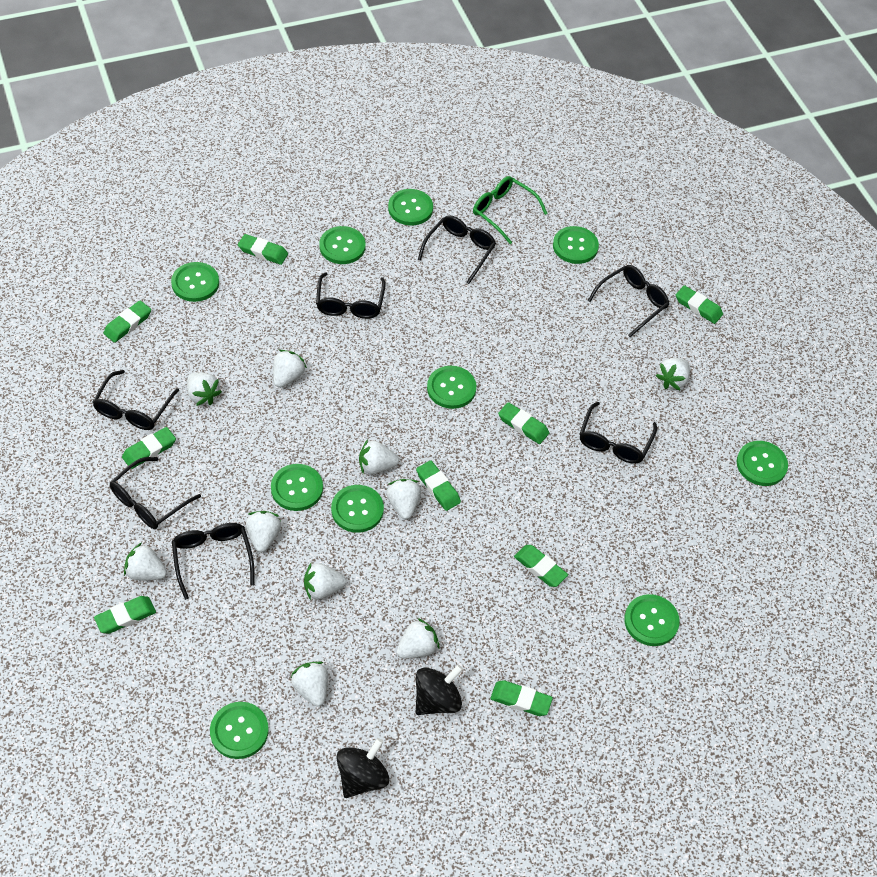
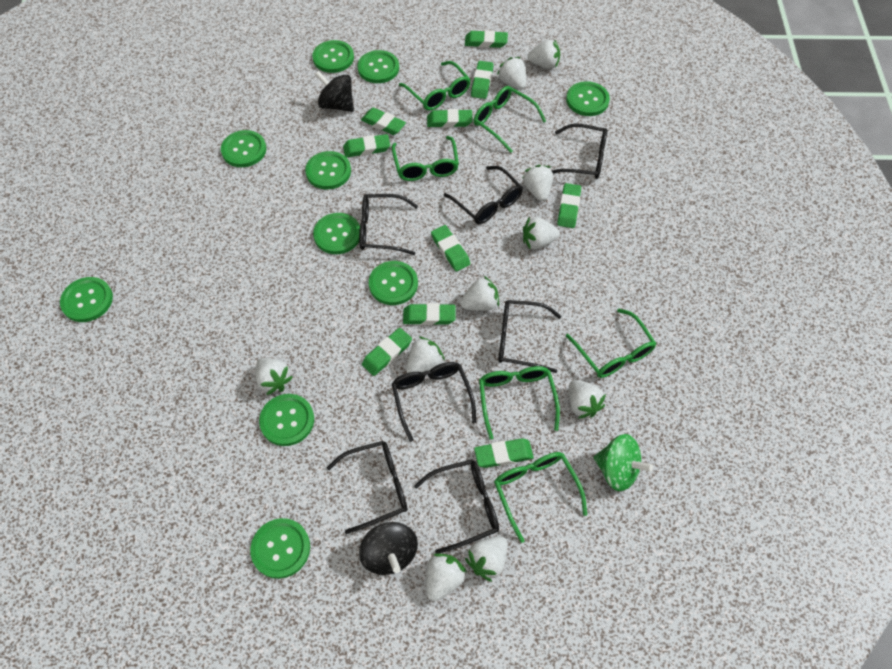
green eraser: 9 -> 10
green glasses: 1 -> 6
green spinning top: 0 -> 1

